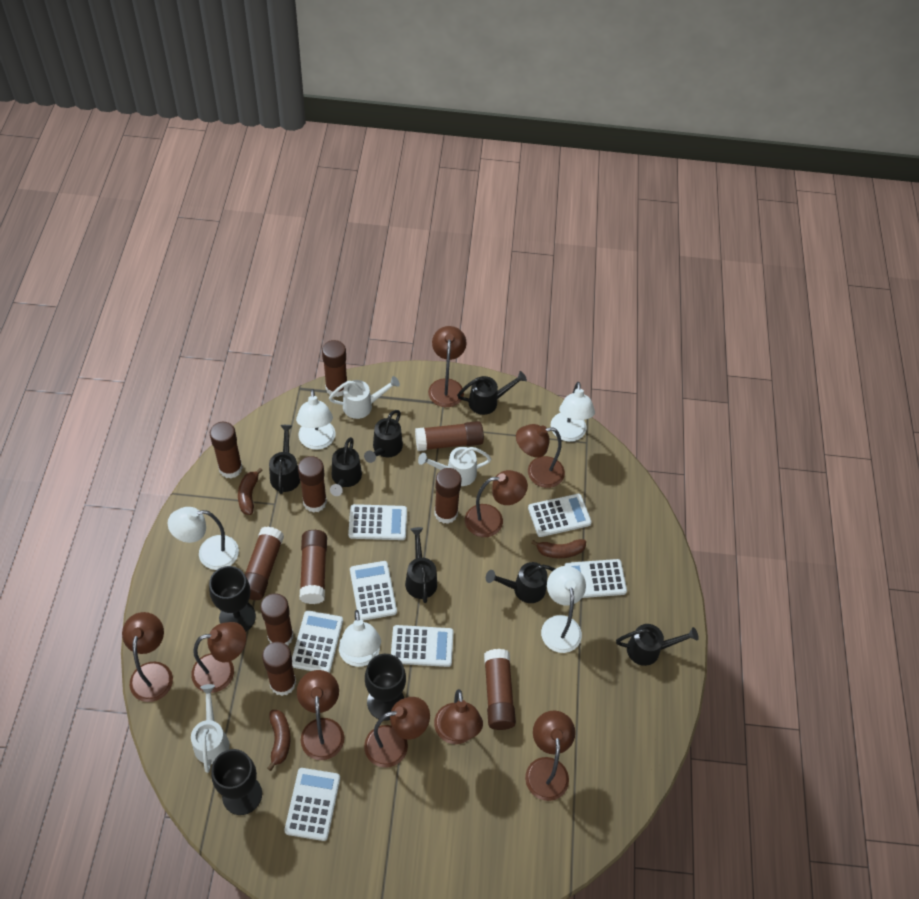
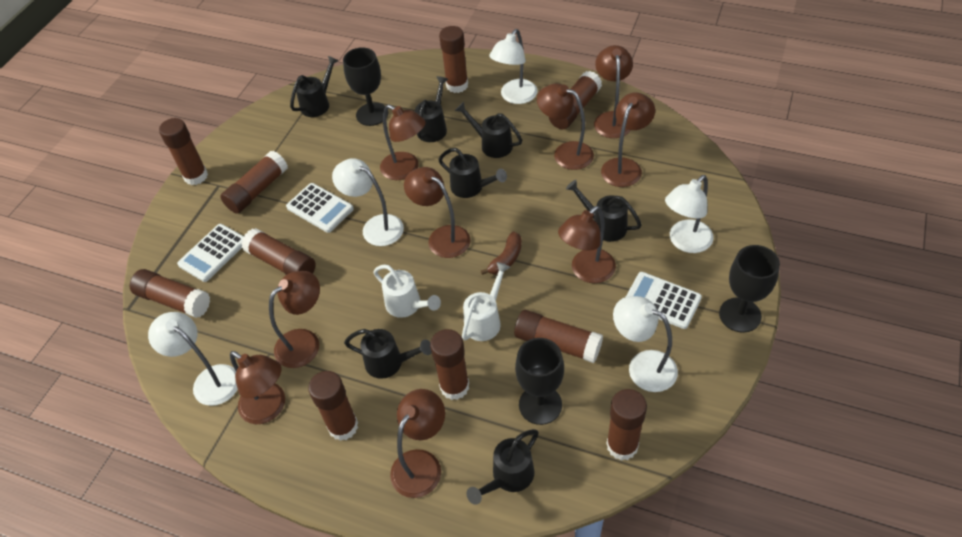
brown banana: 3 -> 1
white calculator: 7 -> 3
white watering can: 3 -> 2

